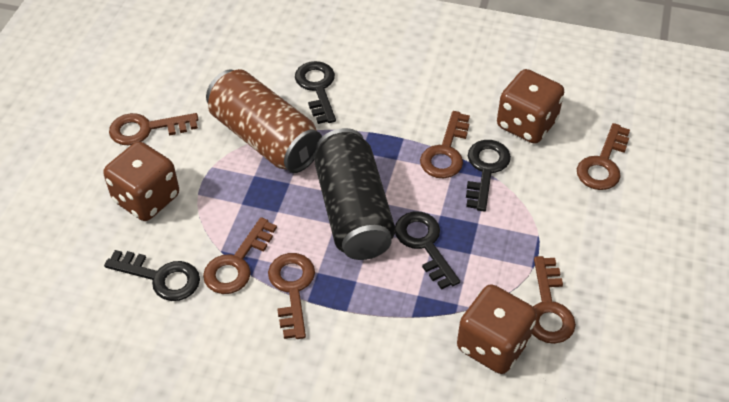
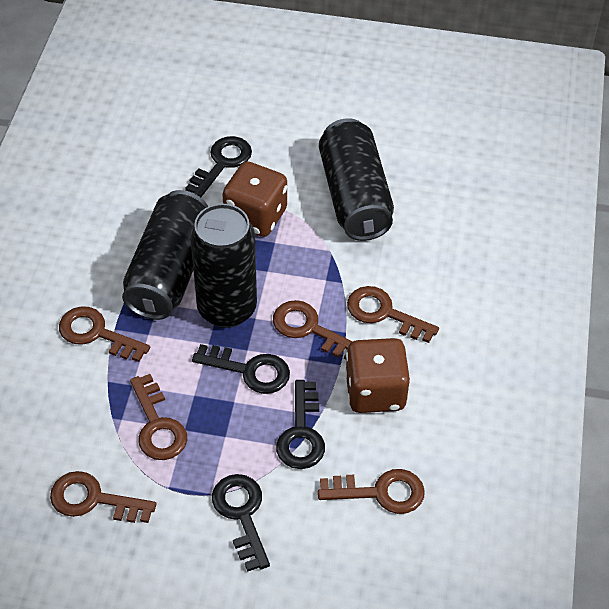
black can: 1 -> 3
brown can: 1 -> 0
brown dice: 3 -> 2

